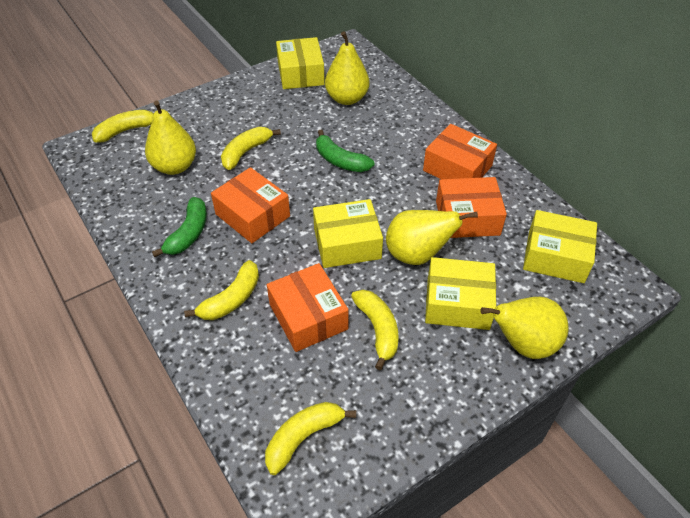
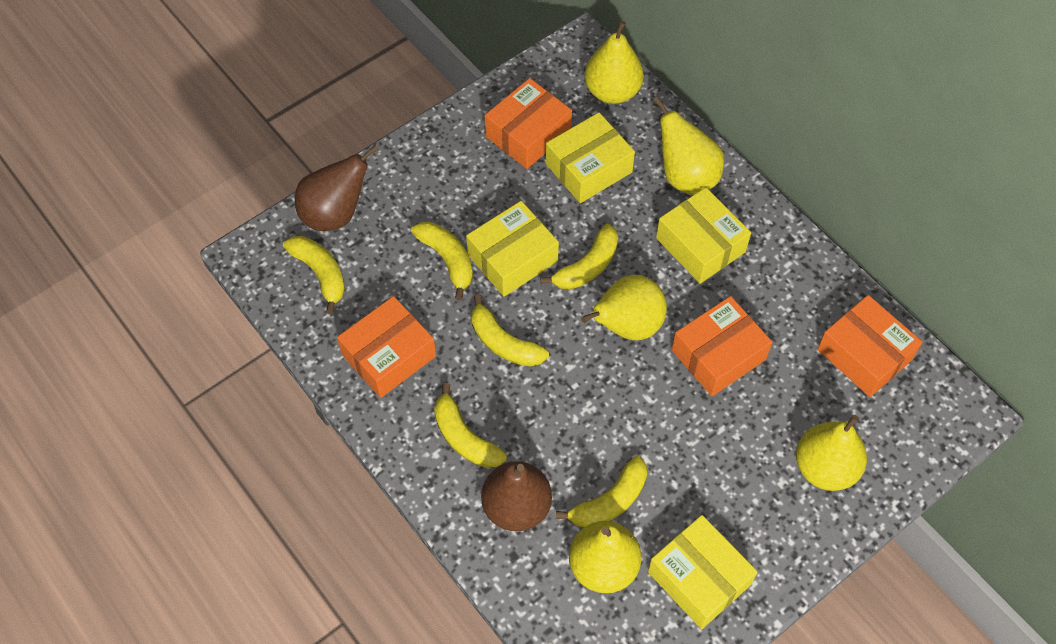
brown pear: 0 -> 2
green banana: 2 -> 0
yellow banana: 5 -> 6
yellow pear: 4 -> 5

